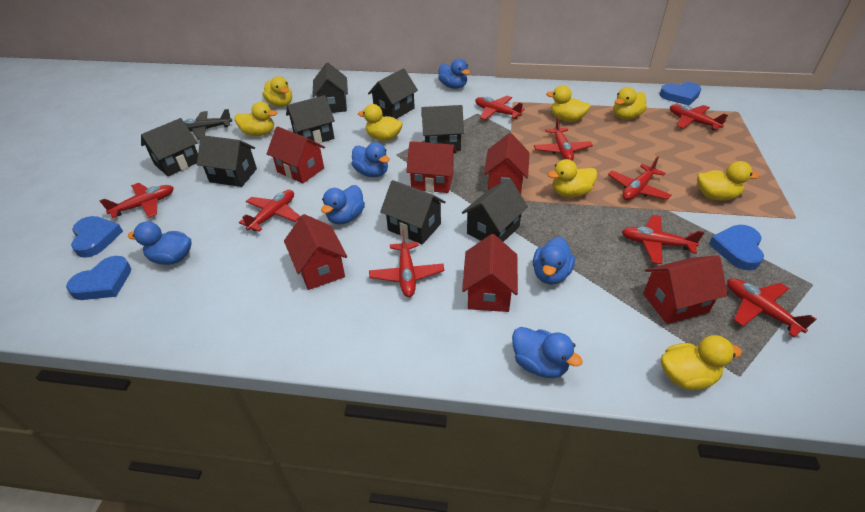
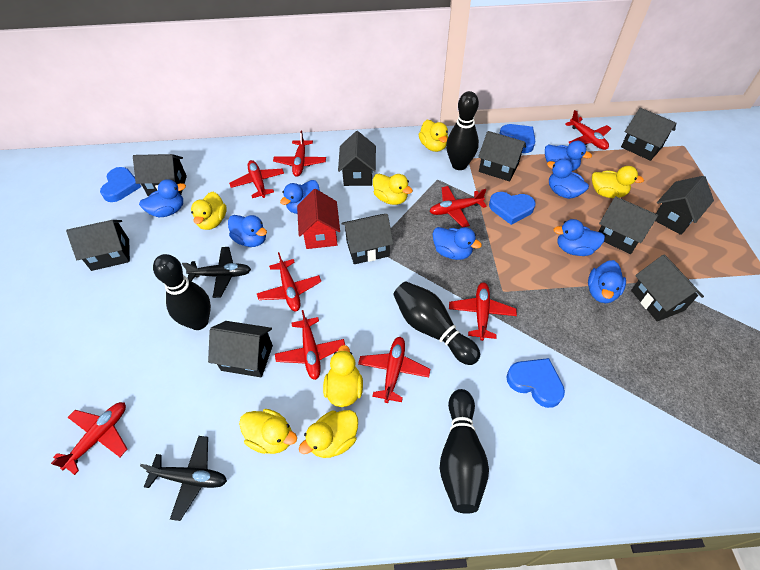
black bowling pin: 0 -> 4
black house: 8 -> 10
black plane: 1 -> 2
blue duck: 6 -> 8
red house: 6 -> 1
yellow duck: 8 -> 7

